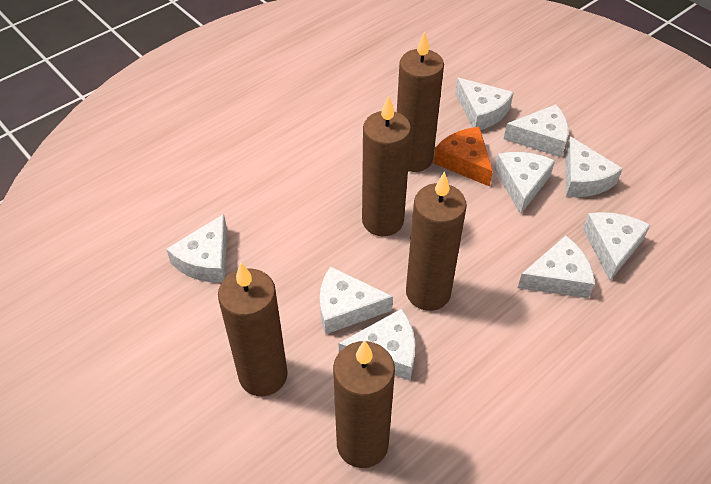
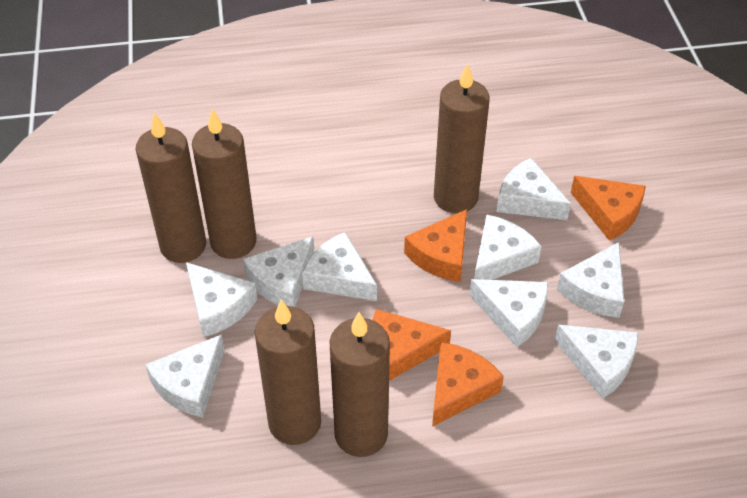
orange cheese: 1 -> 4

